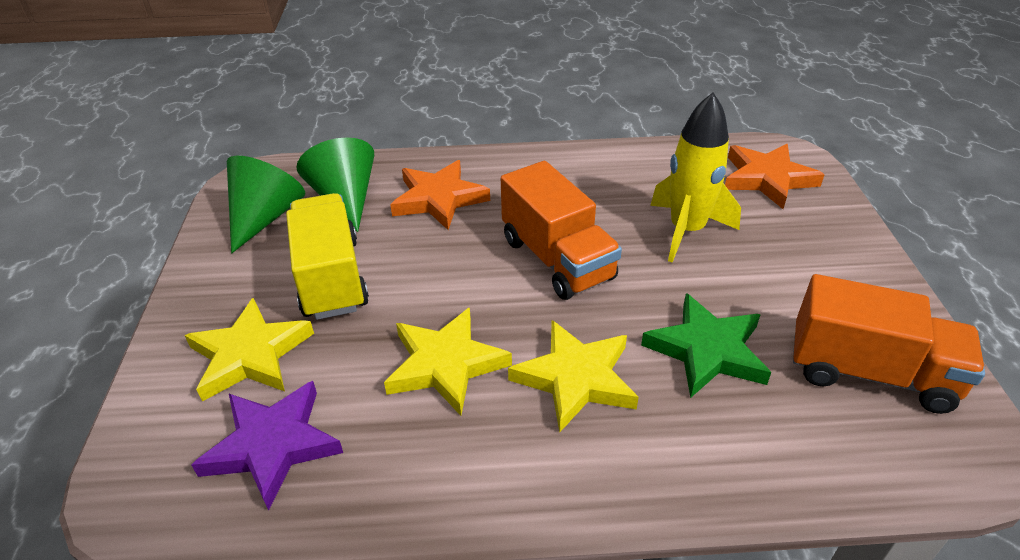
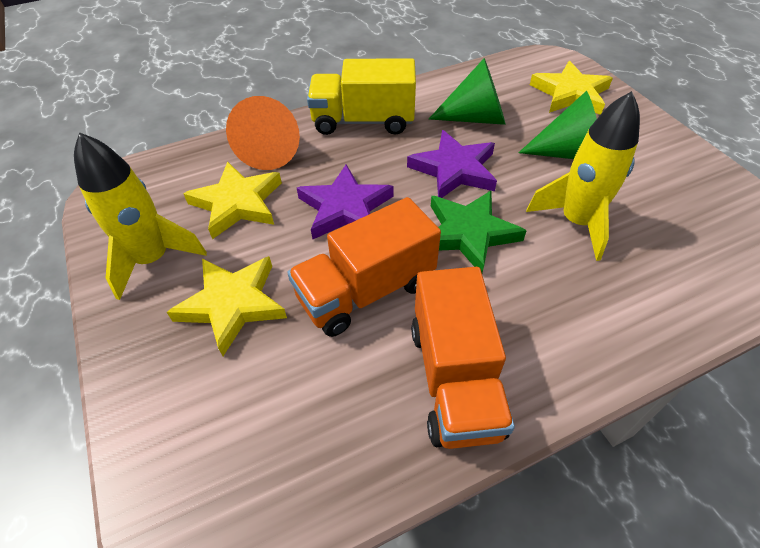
orange cone: 0 -> 1
orange star: 2 -> 0
purple star: 1 -> 2
yellow rocket: 1 -> 2

